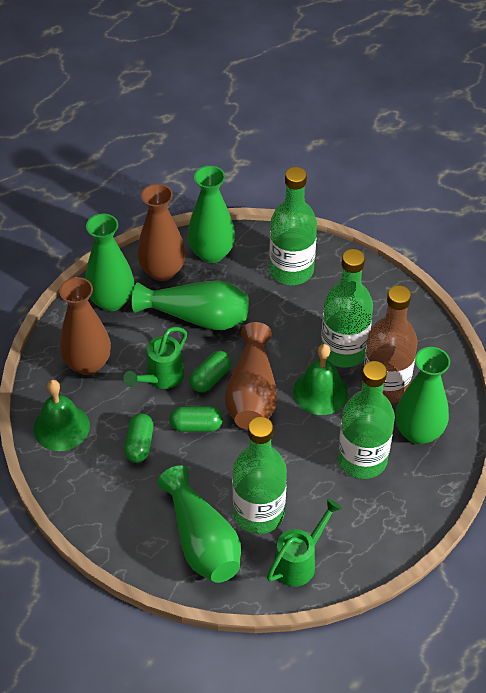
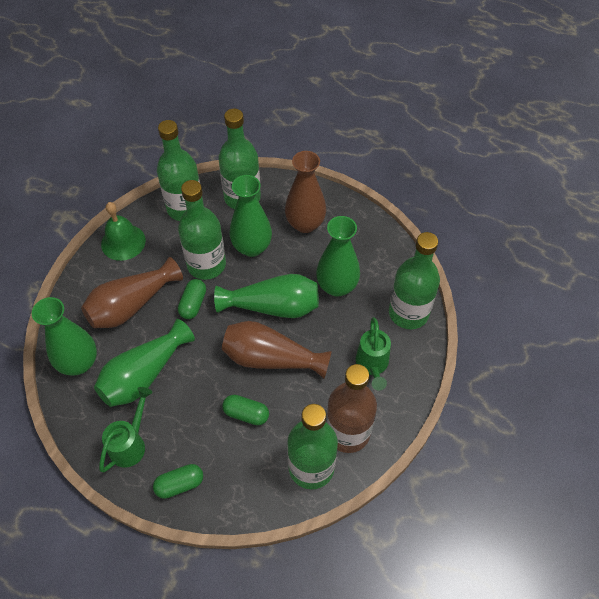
green bell: 2 -> 1
green bottle: 4 -> 5

